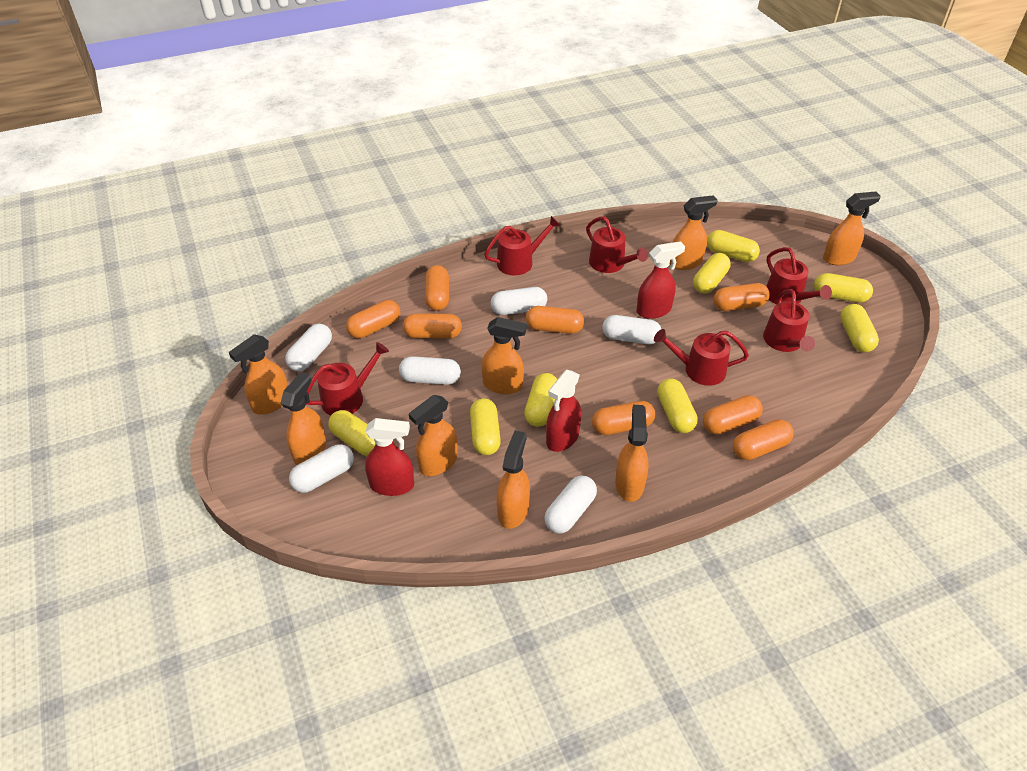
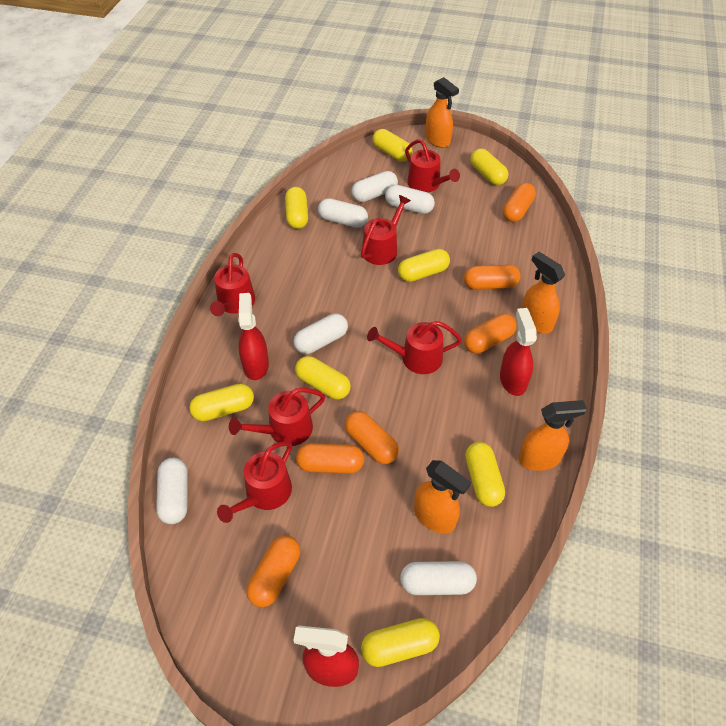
orange capsule: 8 -> 6
orange spray bottle: 8 -> 4

